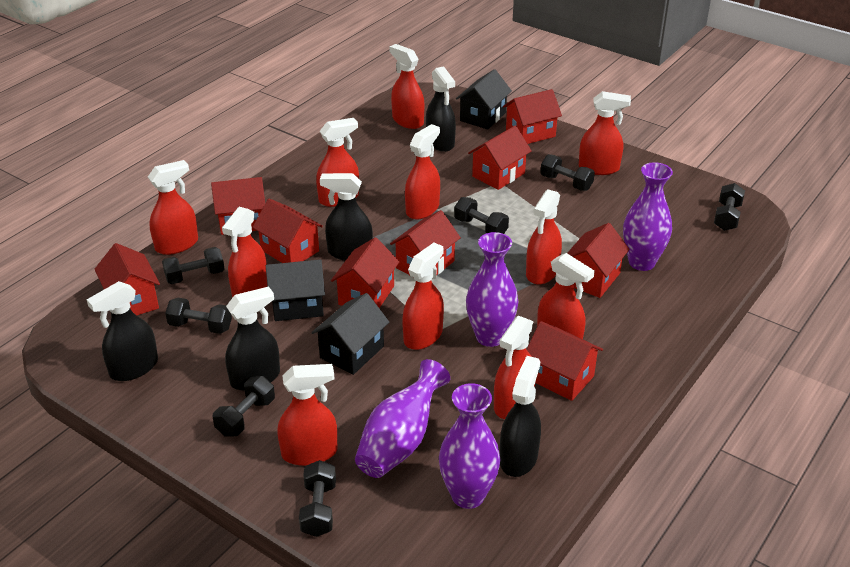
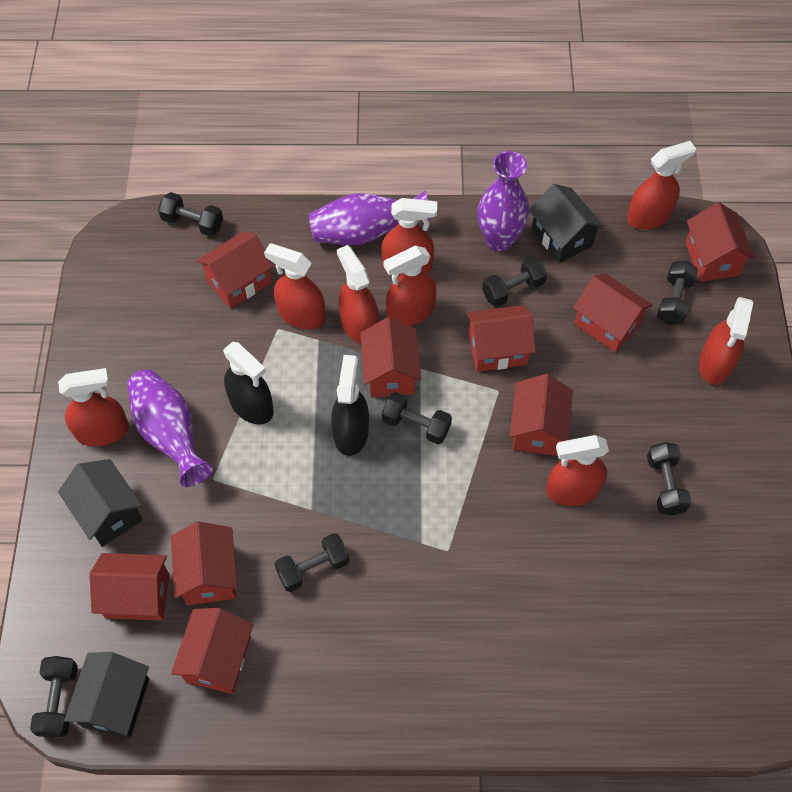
black spray bottle: 5 -> 2
purple vase: 4 -> 3
red spray bottle: 11 -> 8

